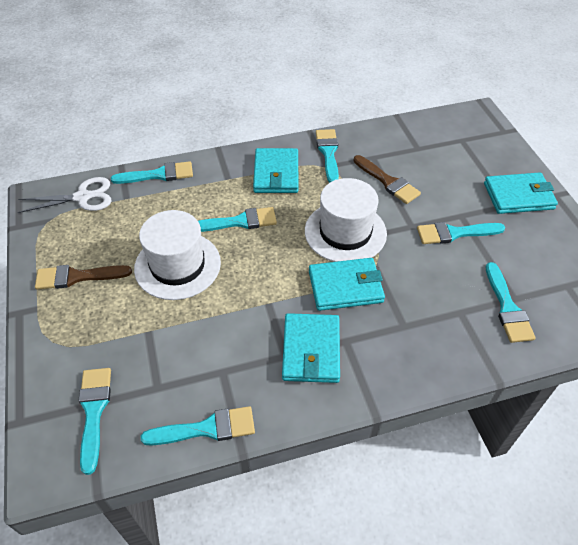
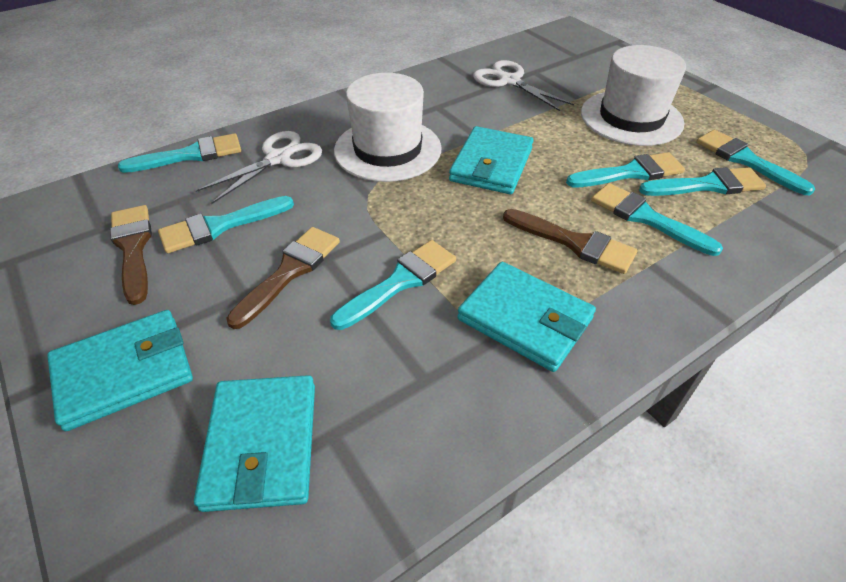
brown brush: 2 -> 3
white scissors: 1 -> 2

